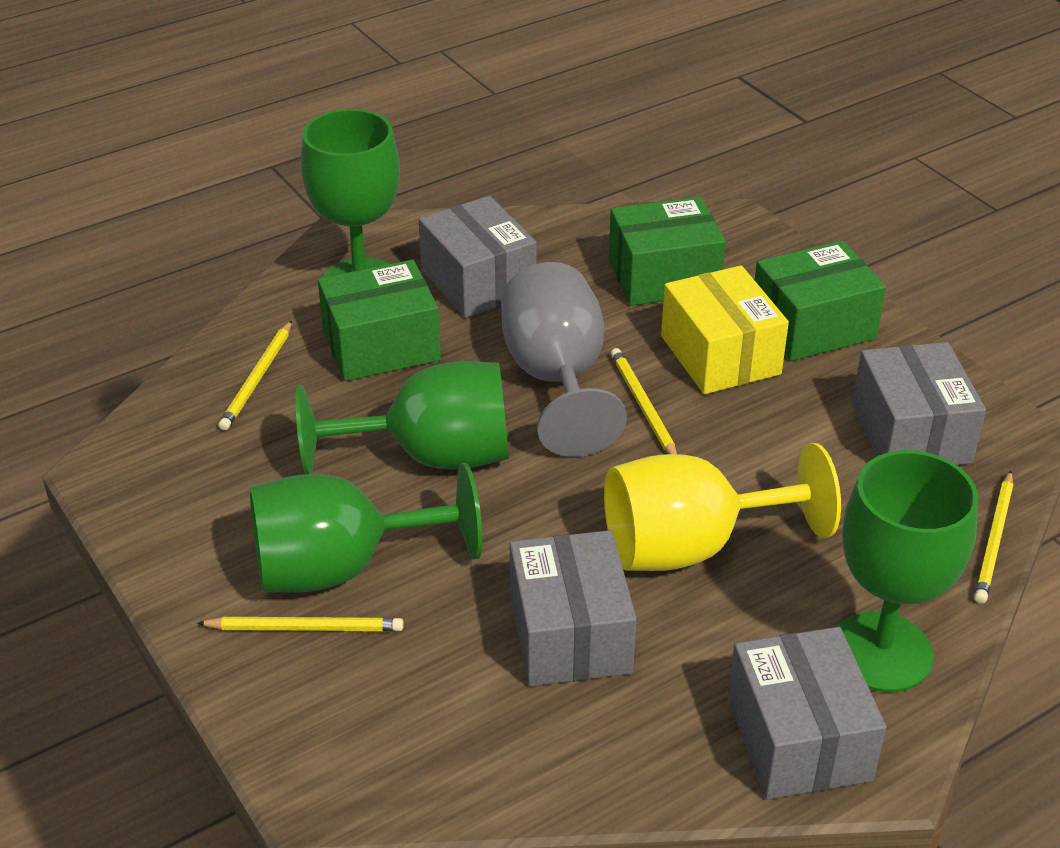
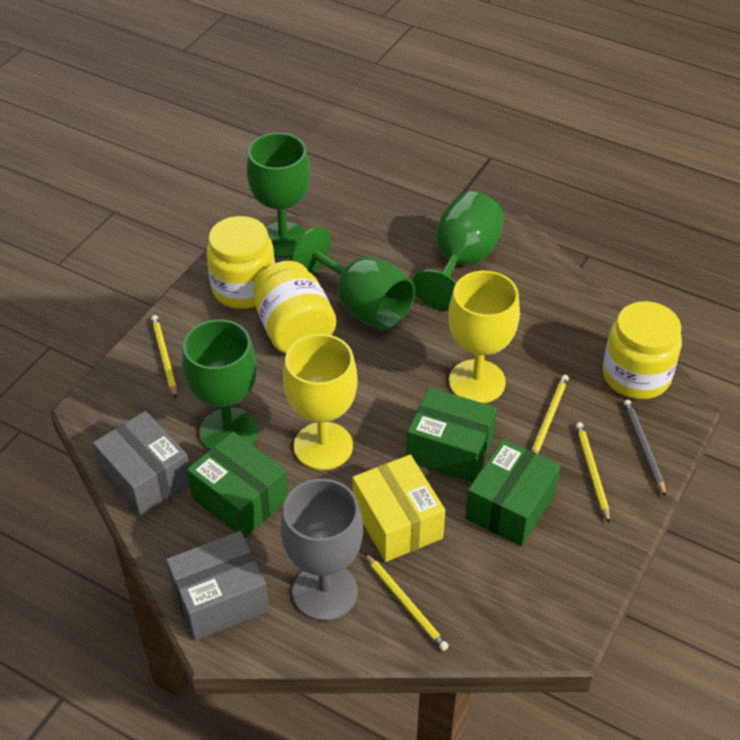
grey box: 4 -> 2
grey pencil: 0 -> 1
yellow goblet: 1 -> 2
yellow jar: 0 -> 3

